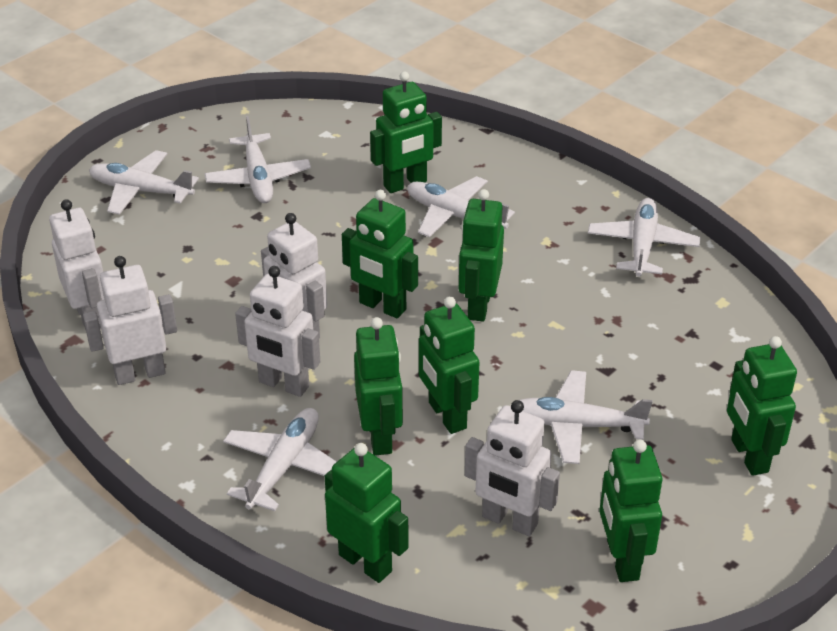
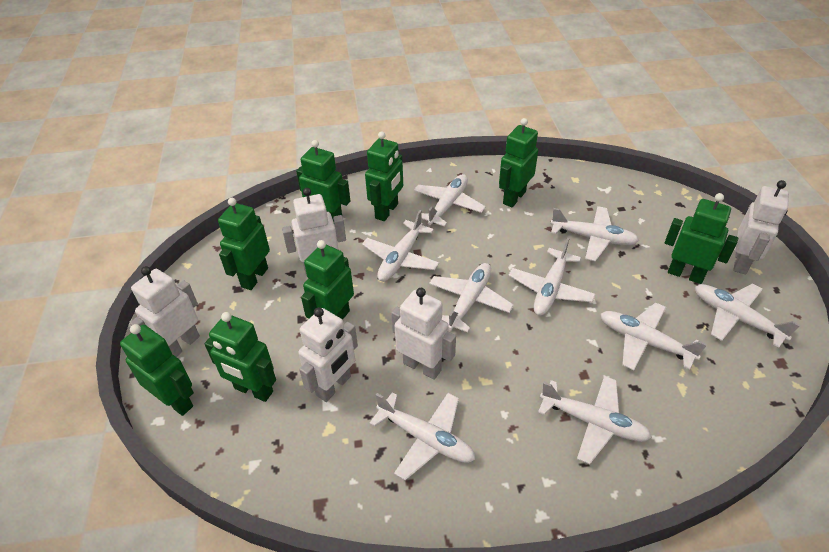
white plane: 6 -> 9

